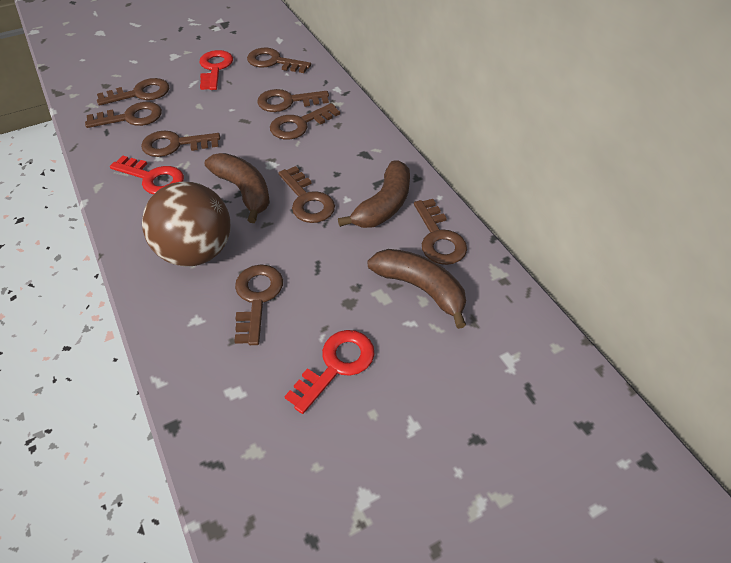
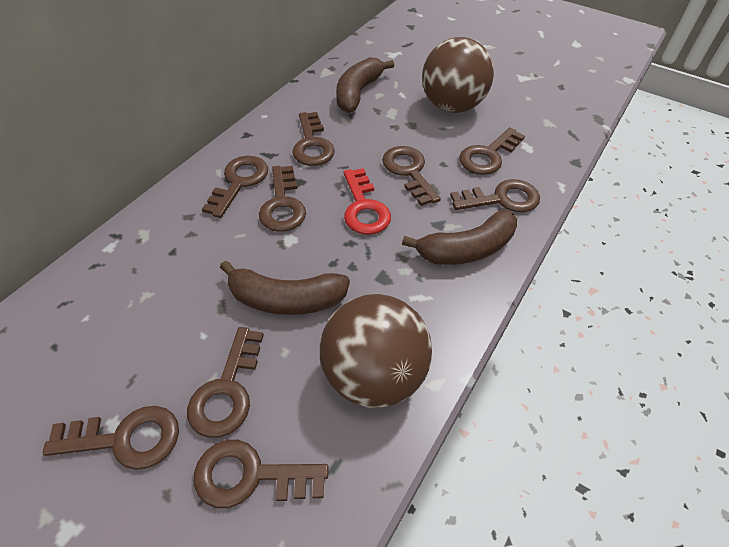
brown ball: 1 -> 2
red key: 3 -> 1

